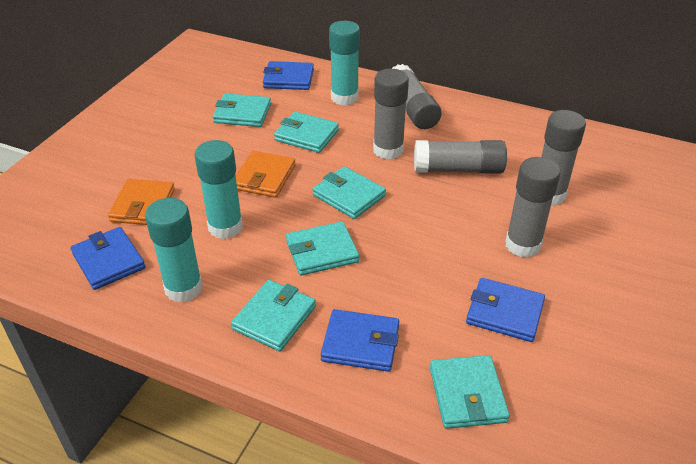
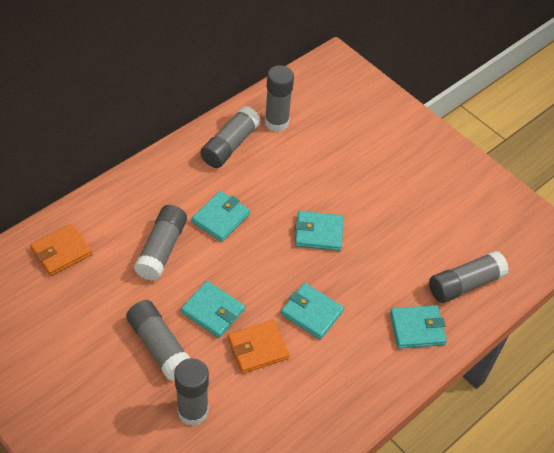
blue wallet: 4 -> 0
grey glue stick: 5 -> 6
turquoise glue stick: 3 -> 0
turquoise wallet: 6 -> 5

